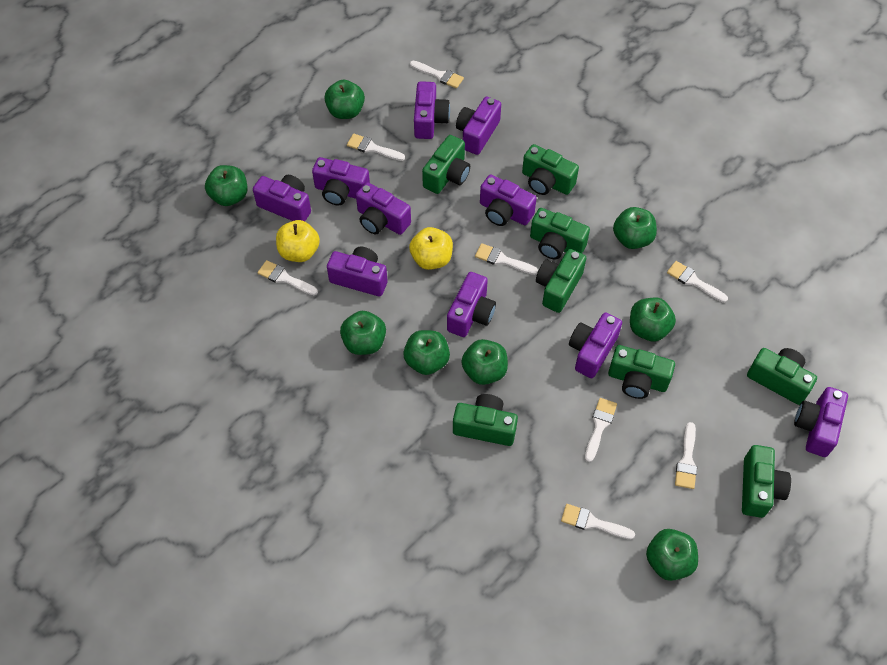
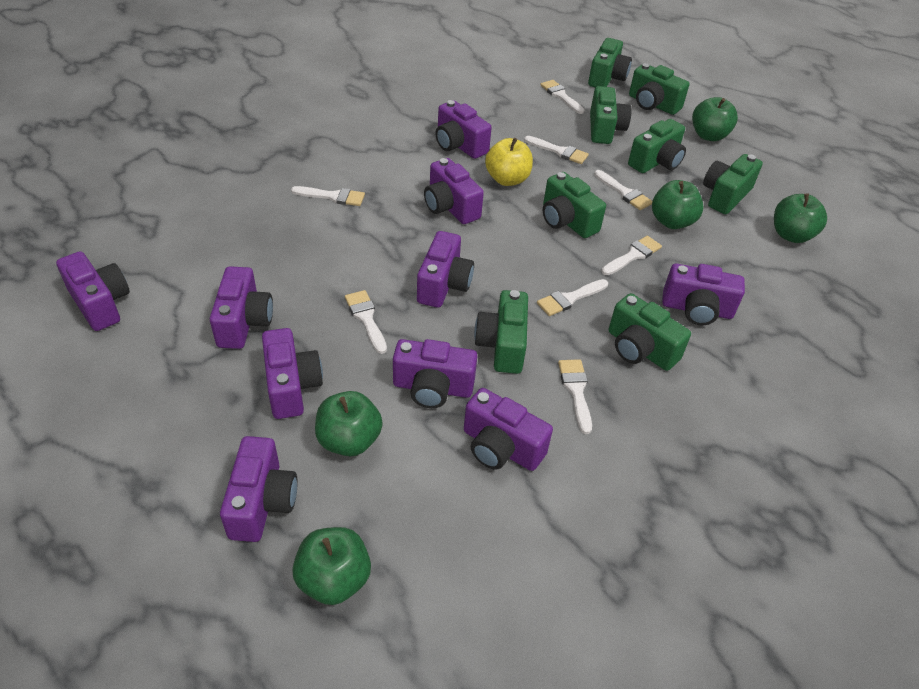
green apple: 8 -> 5
yellow apple: 2 -> 1

